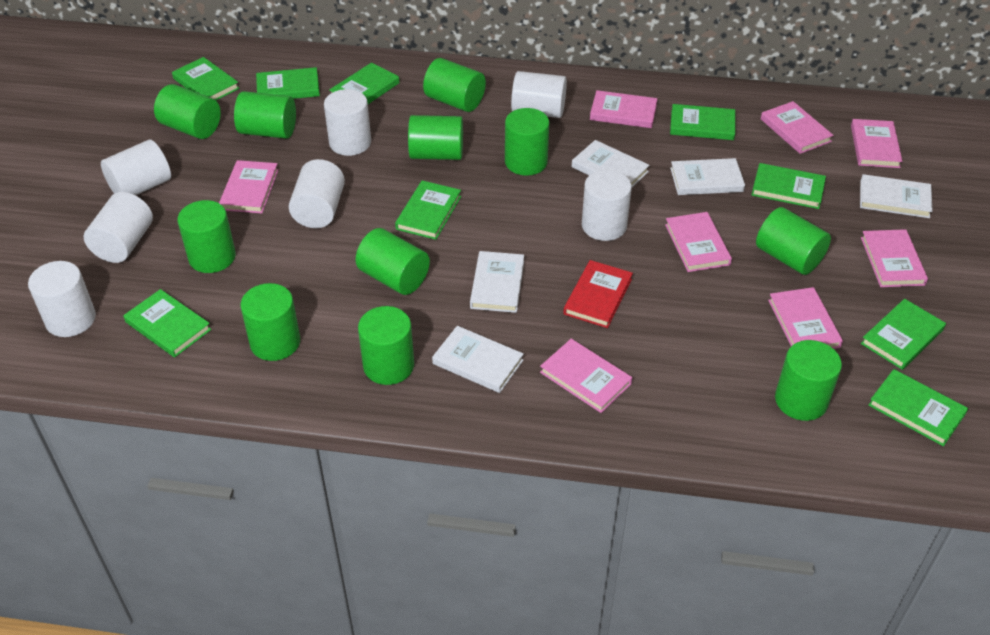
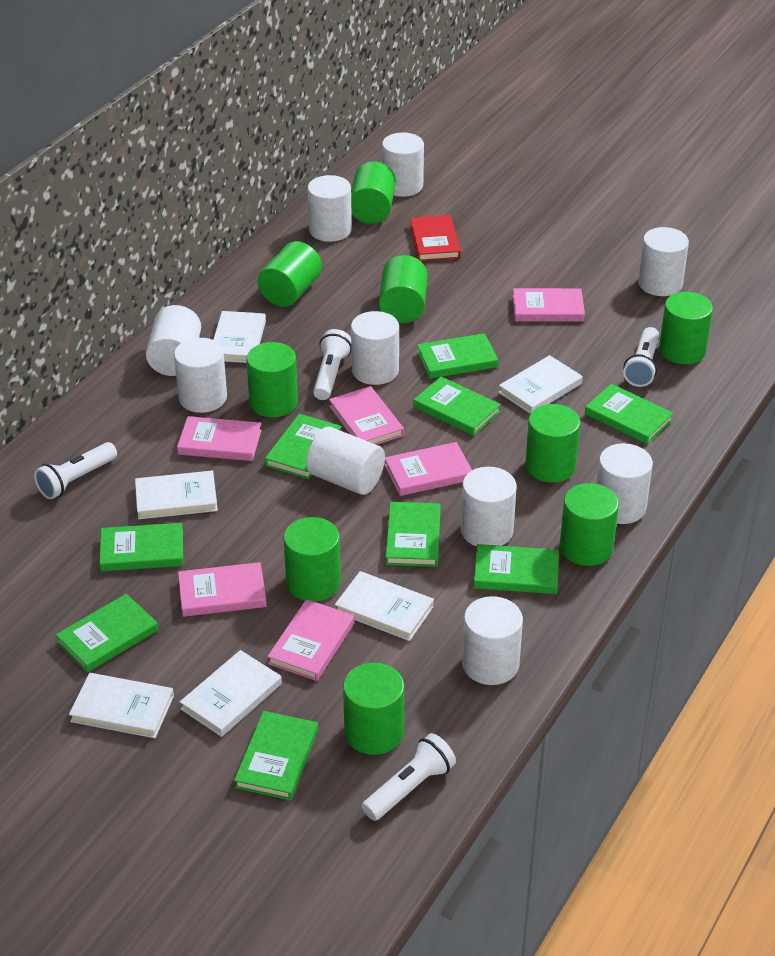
green cylinder: 11 -> 9
pink book: 8 -> 6
white book: 5 -> 6
white cylinder: 7 -> 10
white flashlight: 0 -> 4

